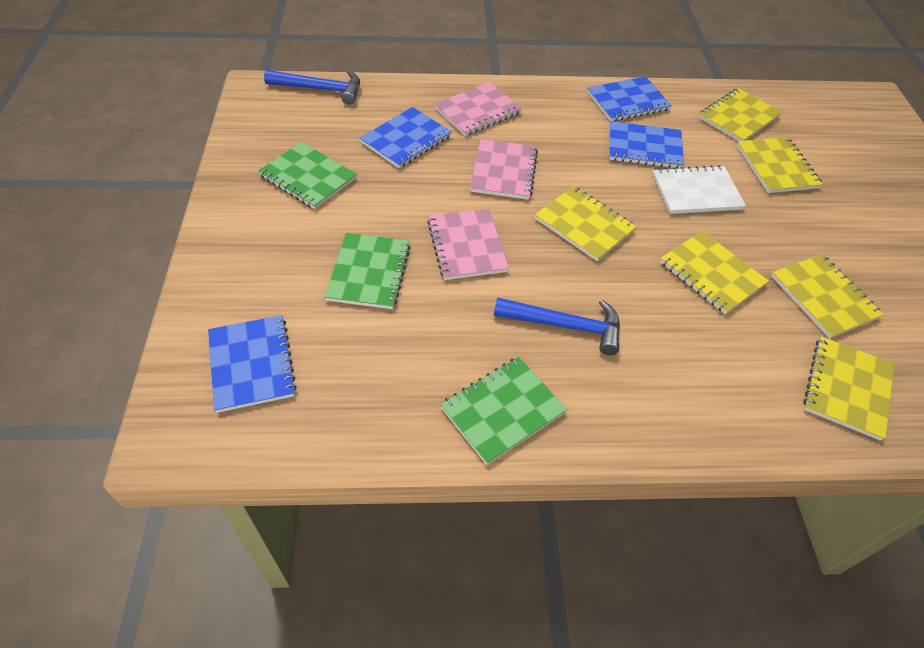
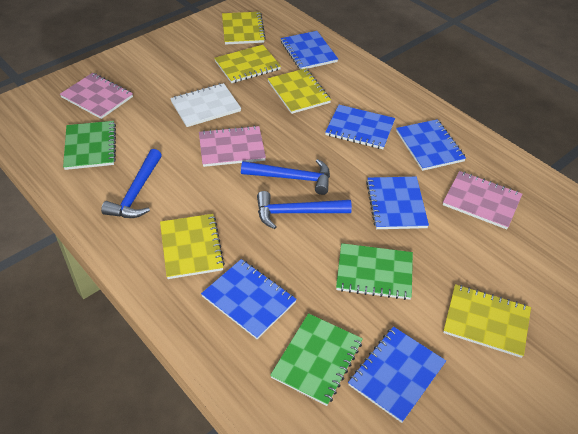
blue hammer: 2 -> 3
blue notebook: 4 -> 6
yellow notebook: 6 -> 5

